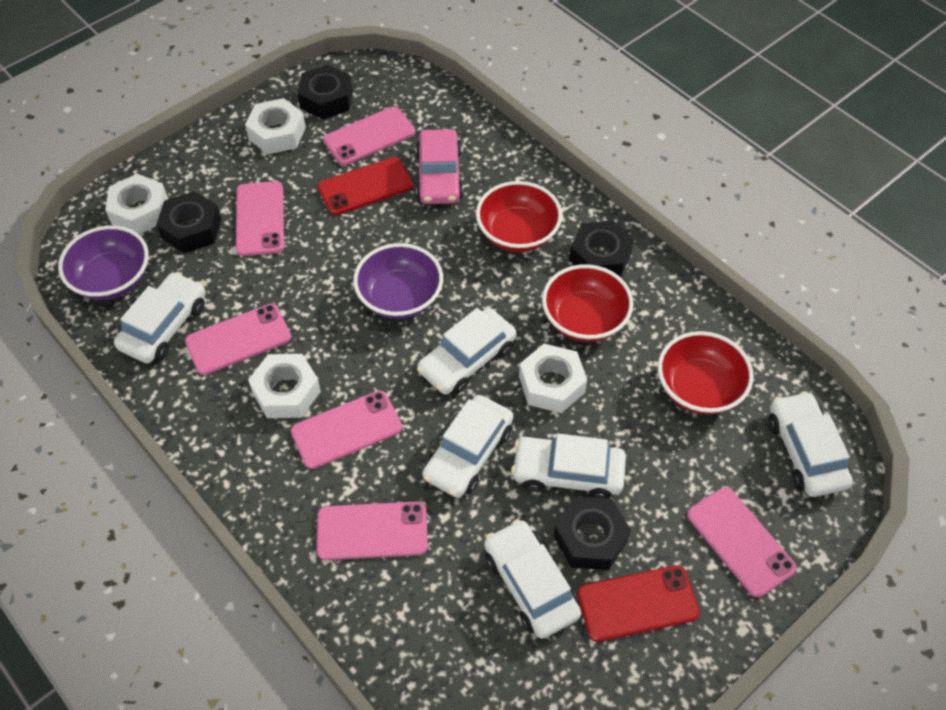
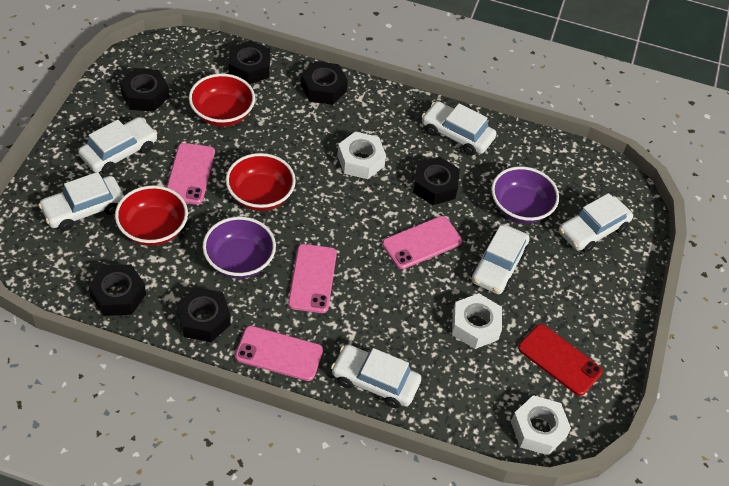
black nut: 4 -> 6
pink car: 1 -> 0
pink phone: 6 -> 4
red phone: 2 -> 1
white nut: 4 -> 3

